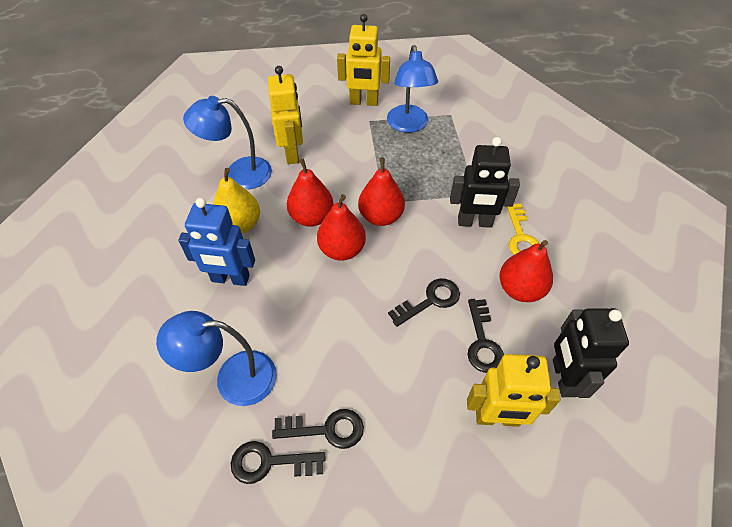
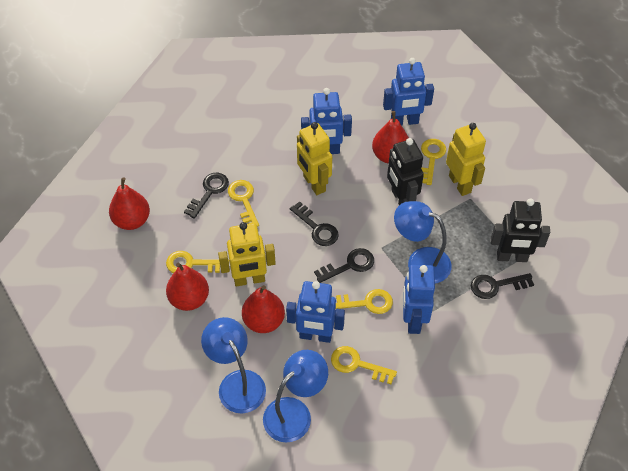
blue robot: 1 -> 4
yellow key: 1 -> 5
yellow pear: 1 -> 0

